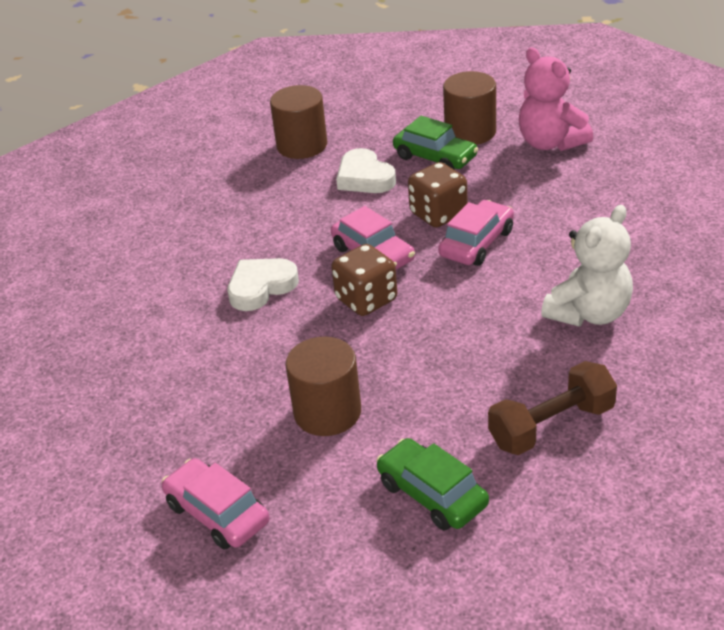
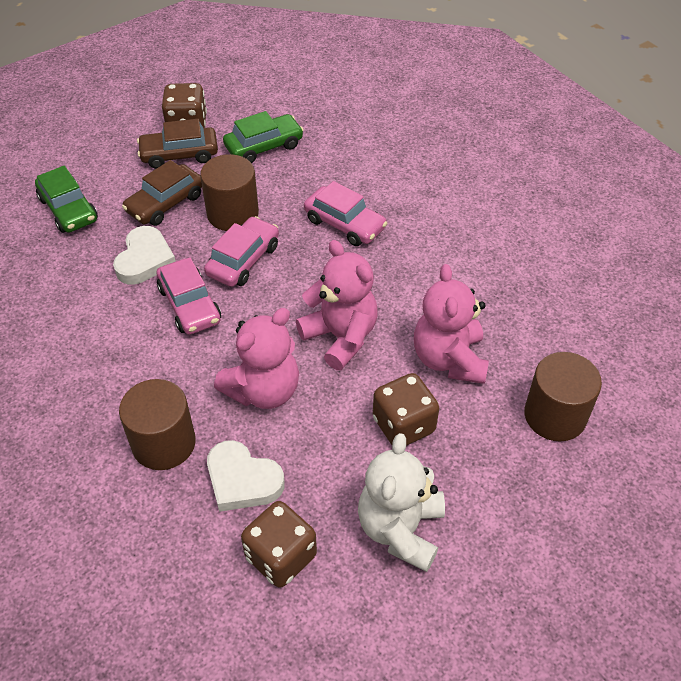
brown car: 0 -> 2
brown dice: 2 -> 3
brown dumbbell: 1 -> 0
pink teddy bear: 1 -> 3

